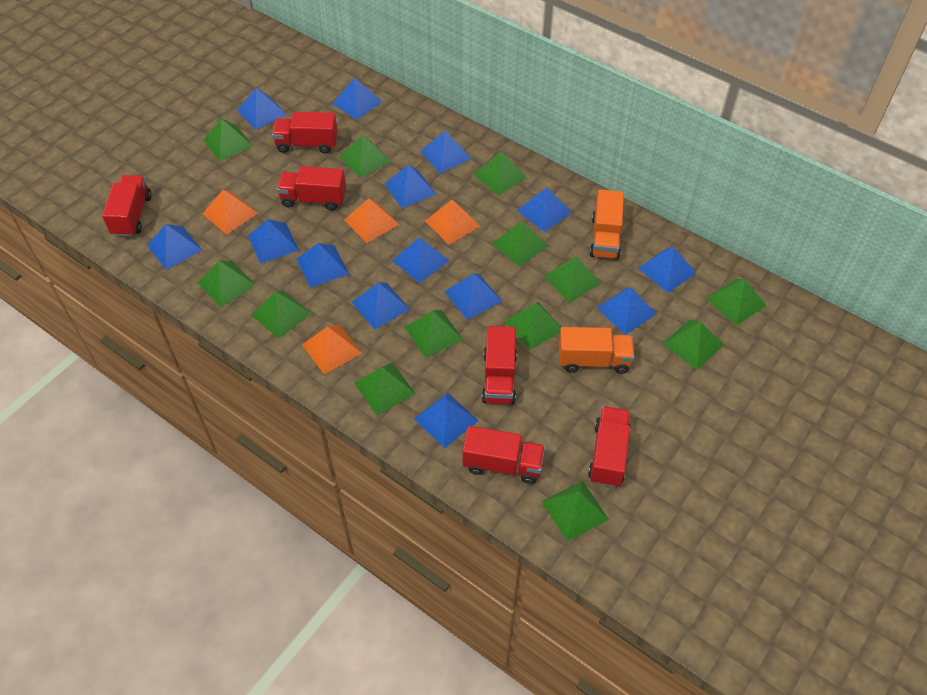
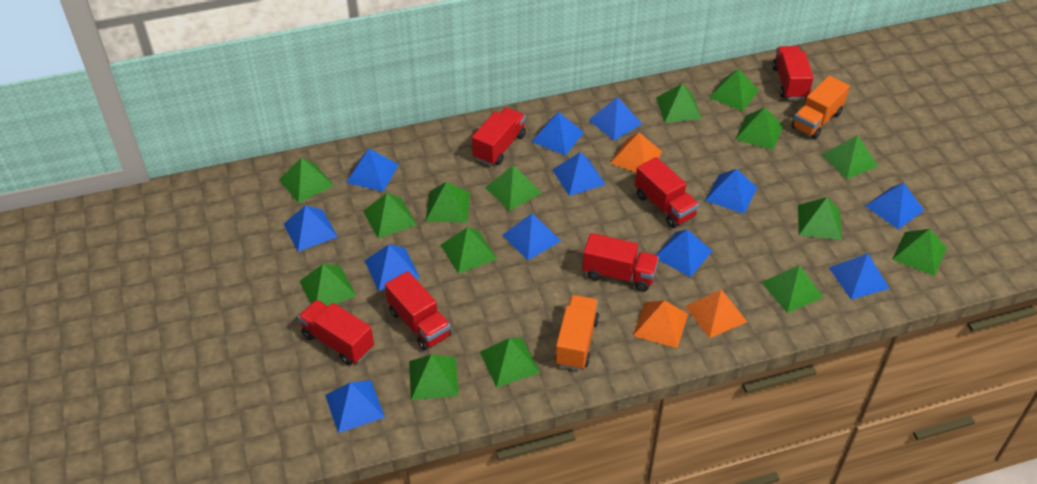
blue pyramid: 14 -> 12
green pyramid: 13 -> 15
orange pyramid: 4 -> 3

